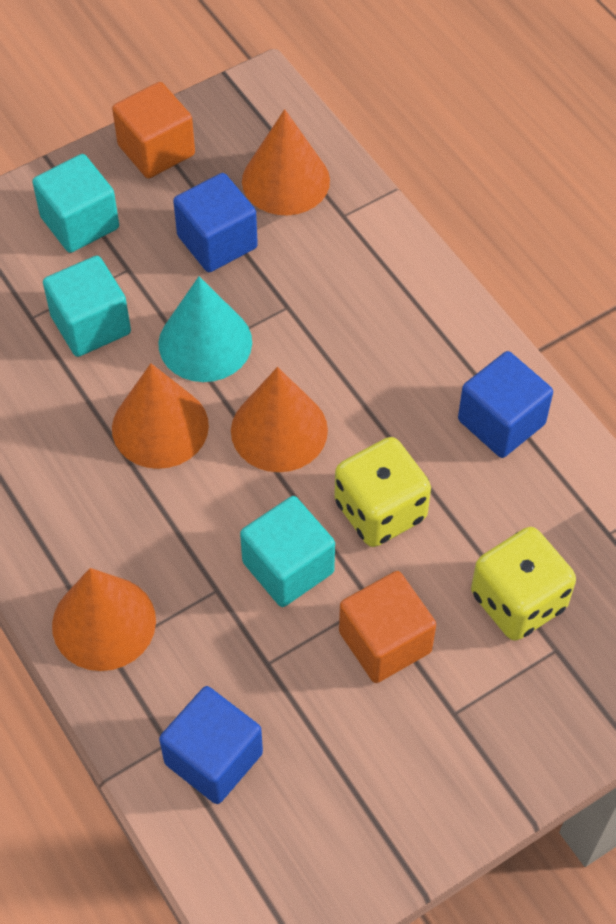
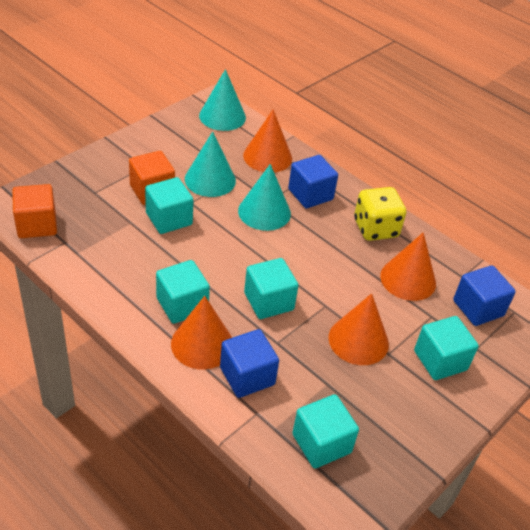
turquoise cone: 1 -> 3
turquoise cube: 3 -> 5
yellow dice: 2 -> 1

